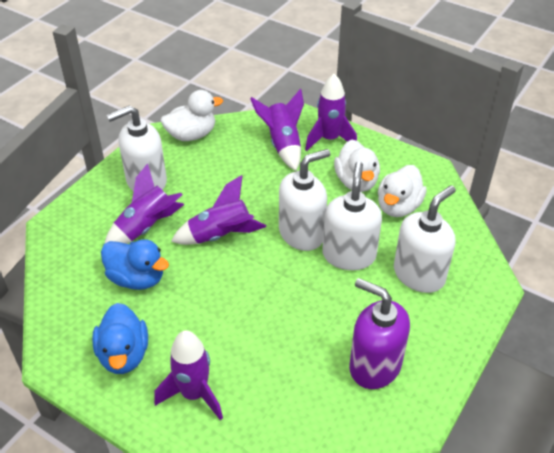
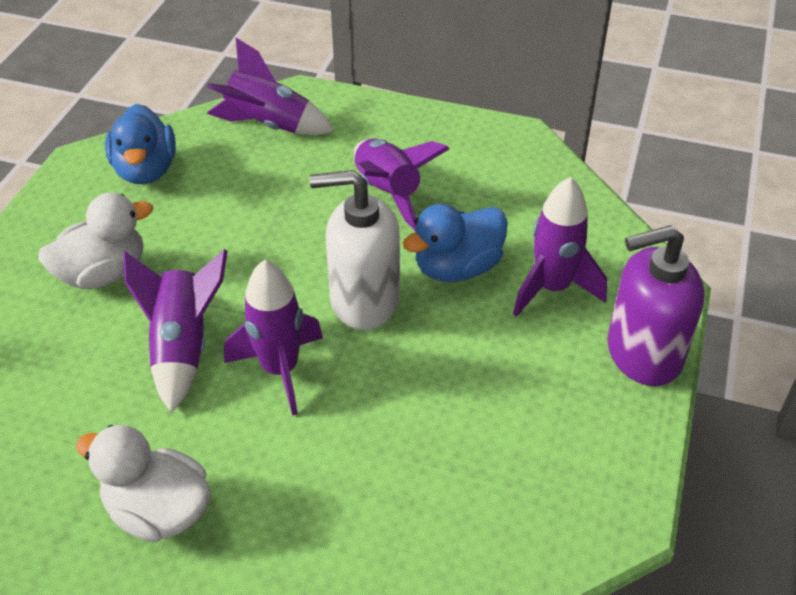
white duck: 3 -> 2
white soap dispenser: 4 -> 1

